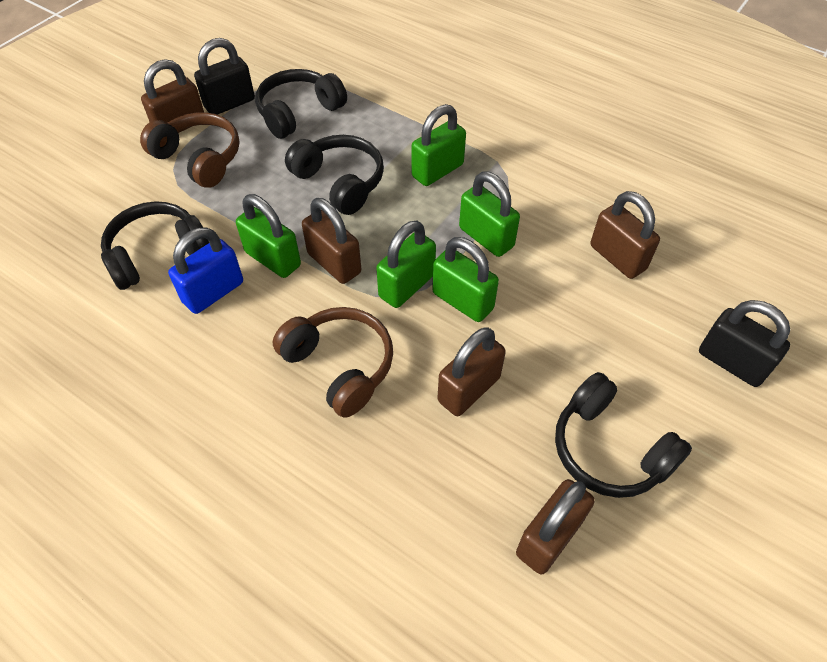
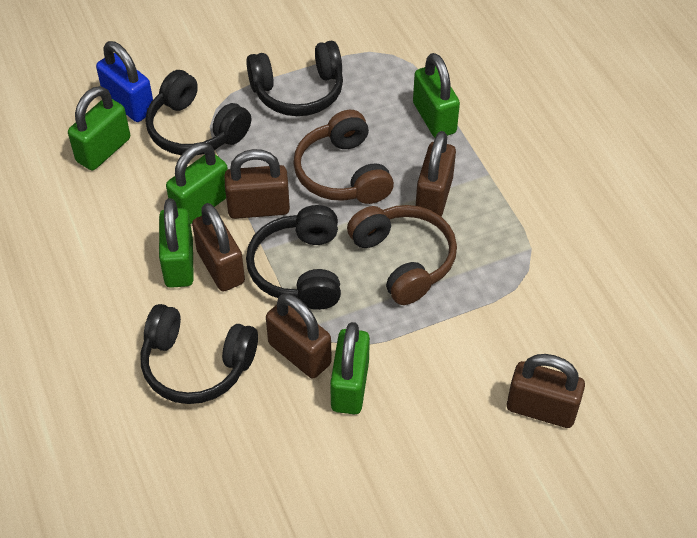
black padlock: 2 -> 0

